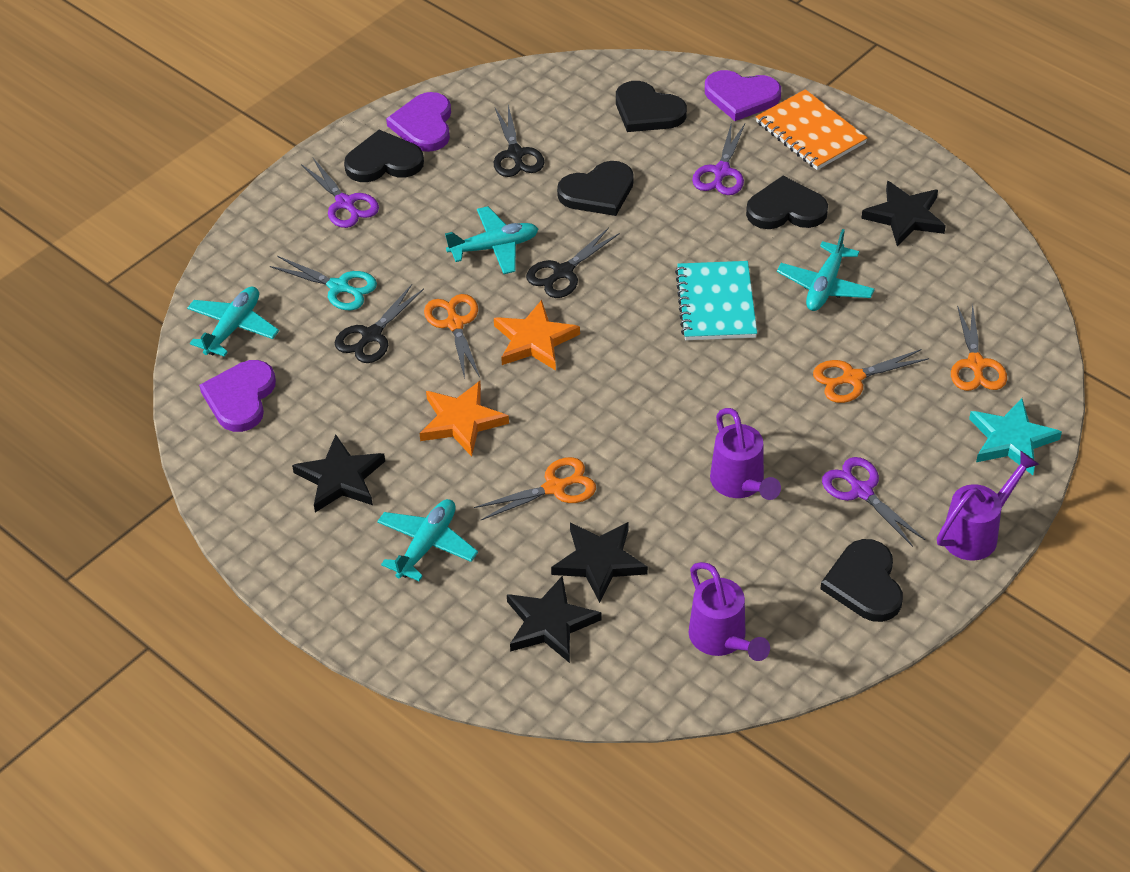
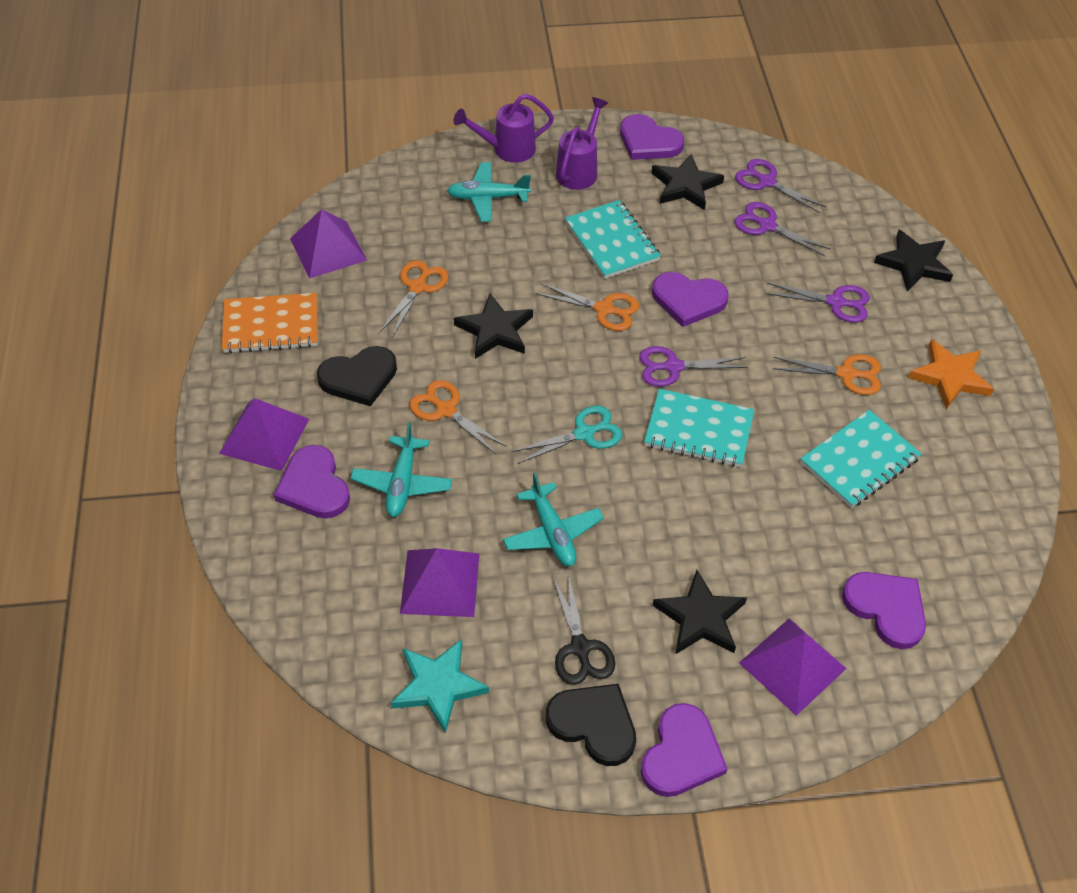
black heart: 5 -> 2
black scissors: 3 -> 1
orange star: 2 -> 1
purple heart: 3 -> 5
purple pyramid: 0 -> 4
purple scissors: 3 -> 4
purple watering can: 3 -> 2
turquoise notebook: 1 -> 3
turquoise plane: 4 -> 3

